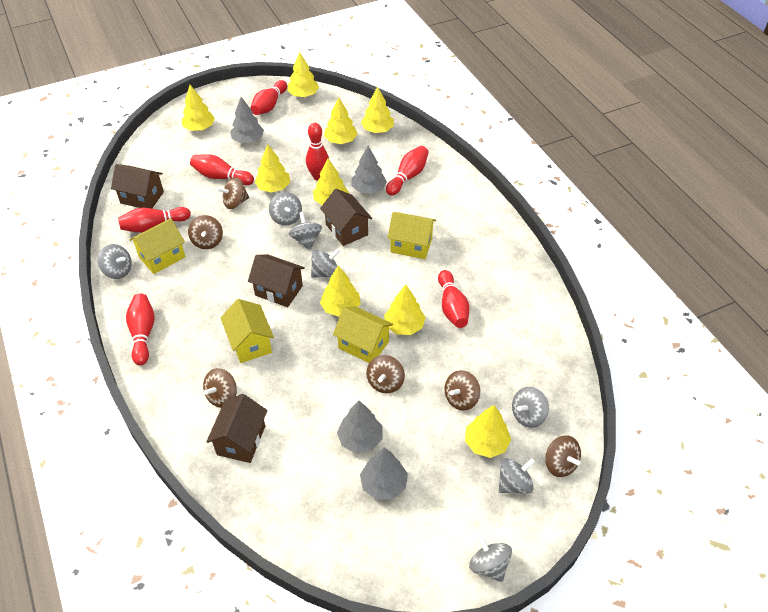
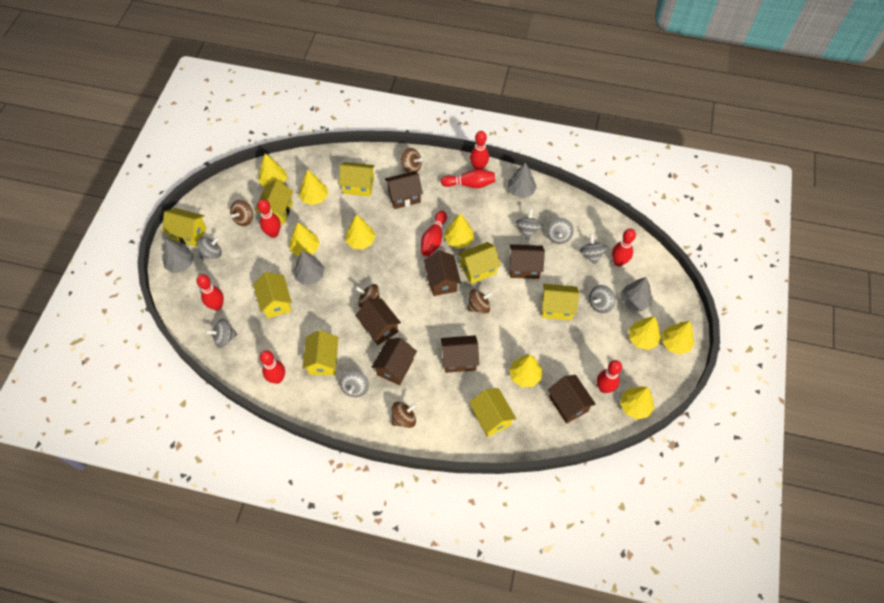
brown house: 4 -> 7
brown spinning top: 6 -> 5
red bowling pin: 7 -> 8
yellow house: 4 -> 8

